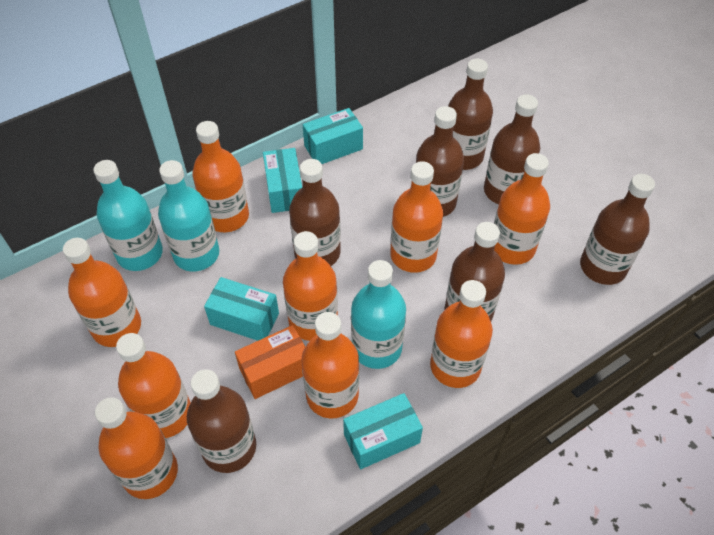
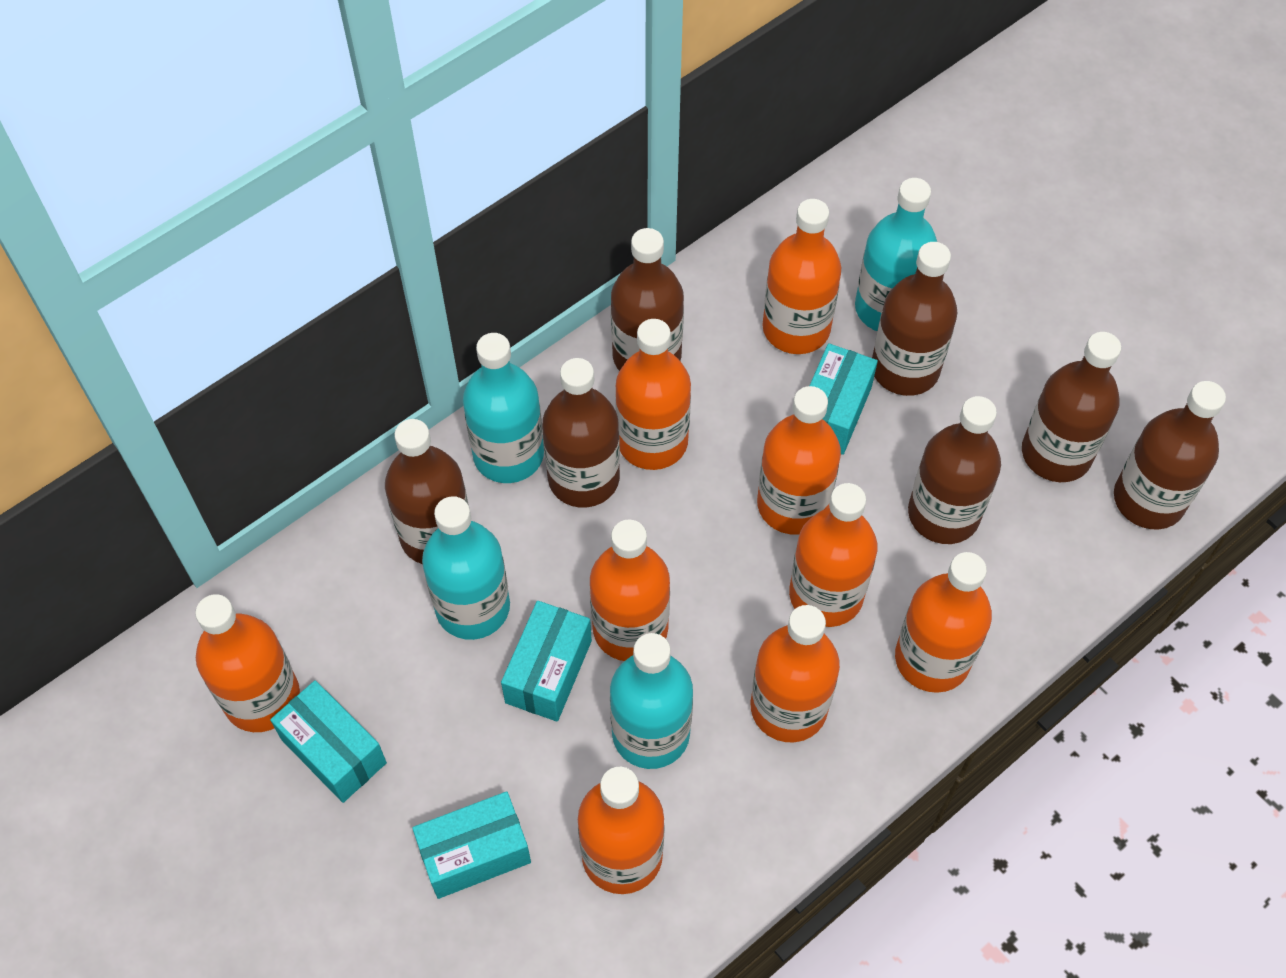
orange box: 1 -> 0
turquoise bottle: 3 -> 4

